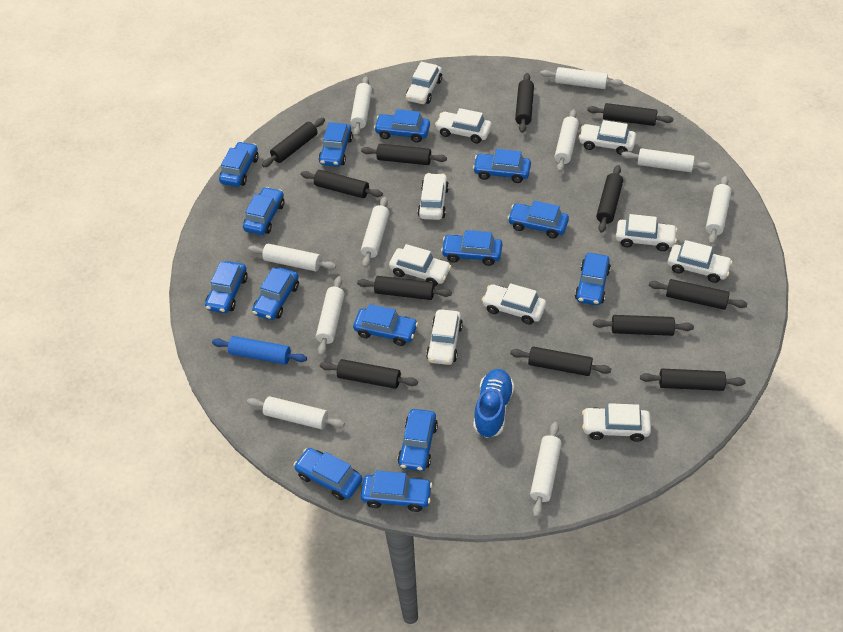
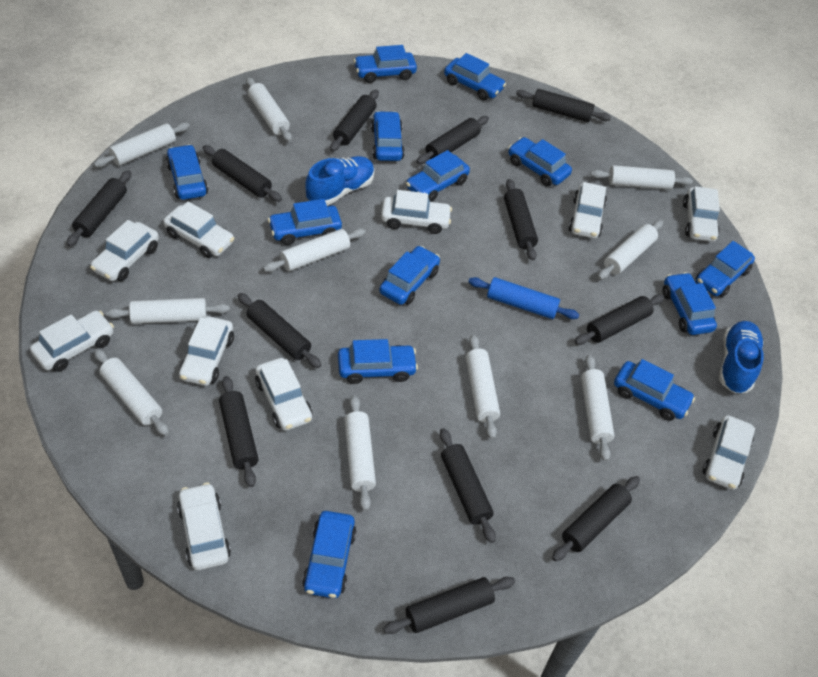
blue car: 14 -> 13
blue shoe: 1 -> 2

